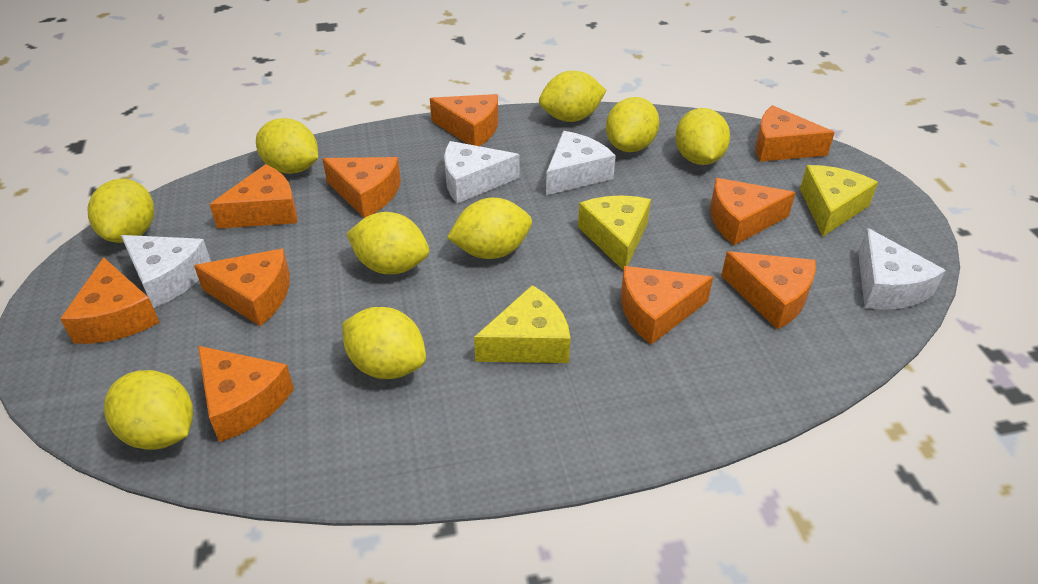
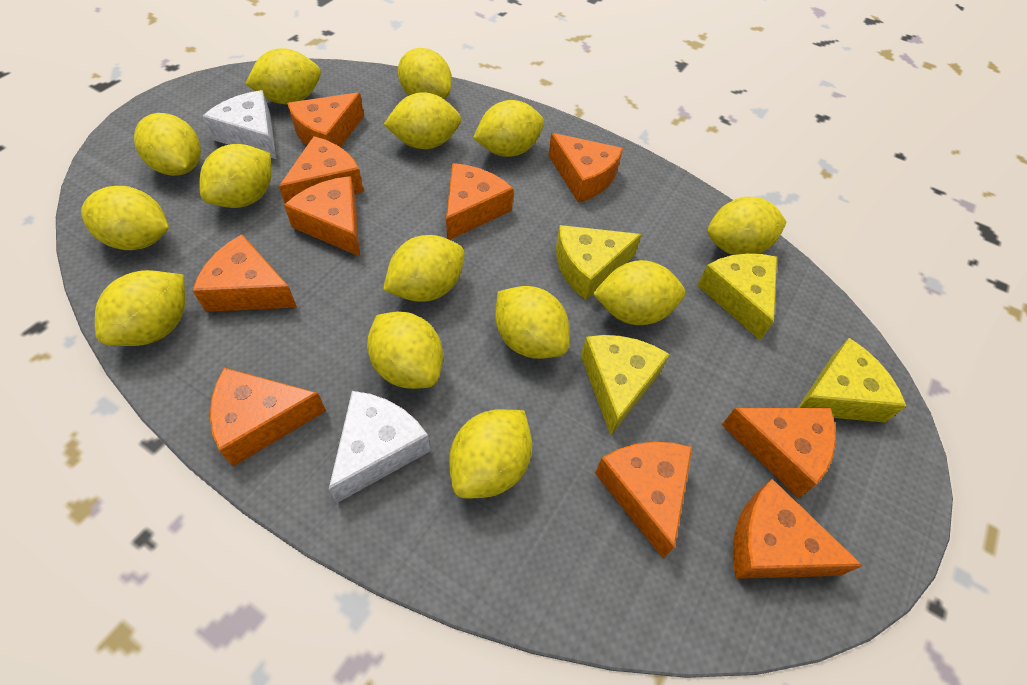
white cheese: 4 -> 2
yellow cheese: 3 -> 4
yellow lemon: 9 -> 14

